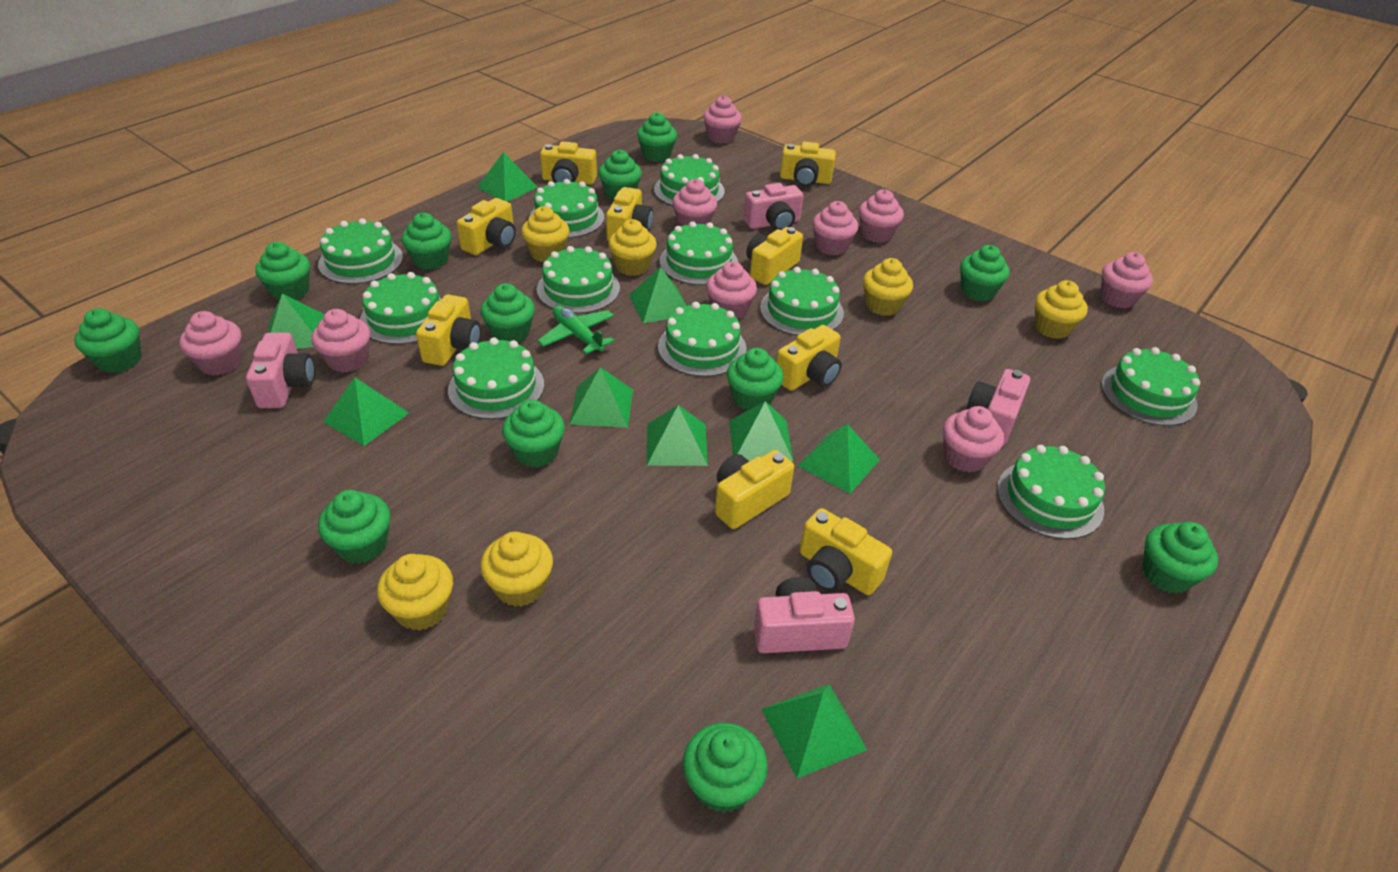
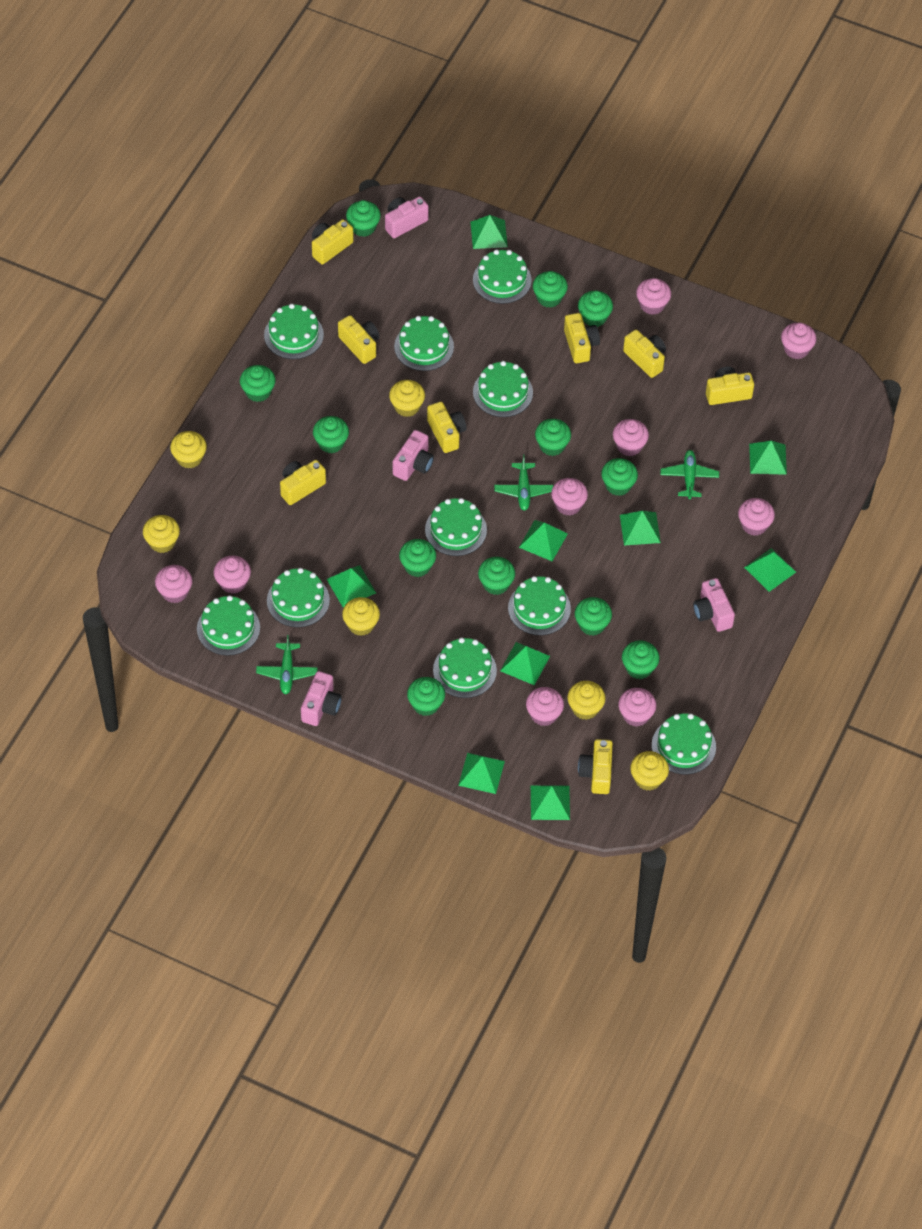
green cake: 11 -> 10
green plane: 1 -> 3
yellow camera: 9 -> 8

